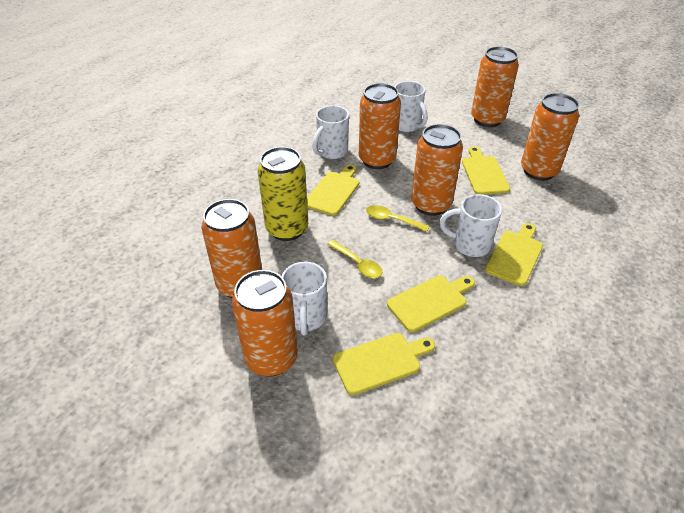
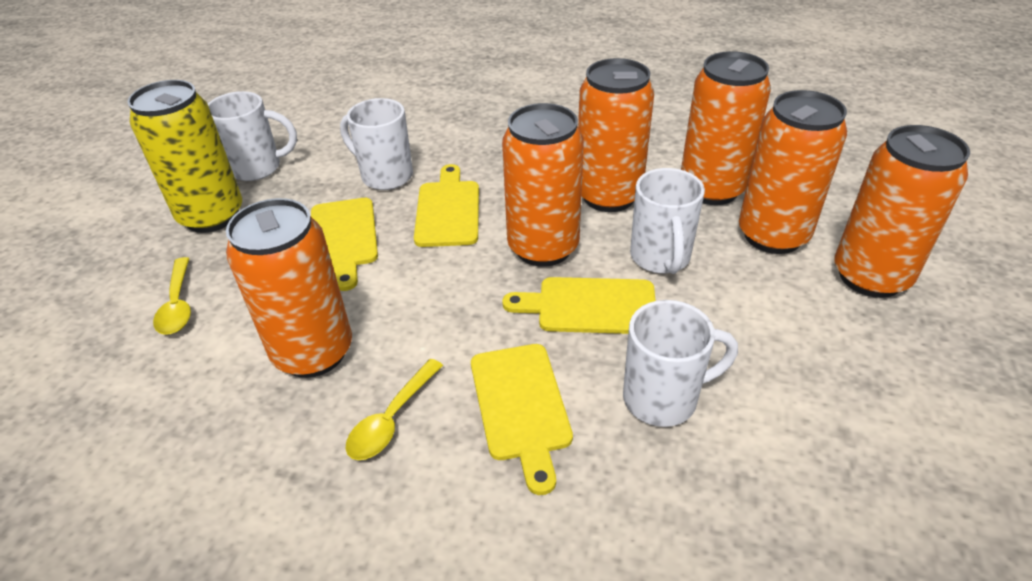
yellow cutting board: 5 -> 4

